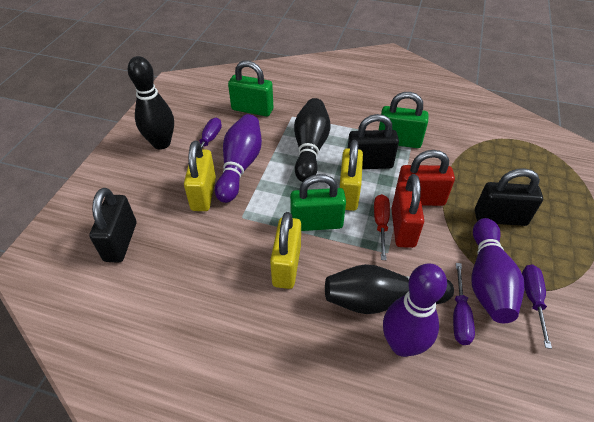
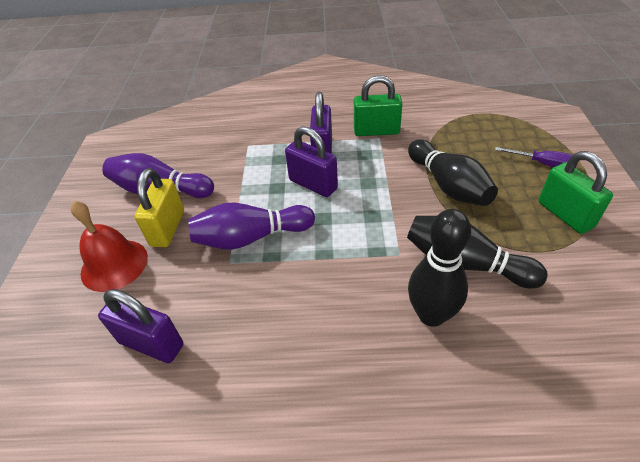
black padlock: 3 -> 0
green padlock: 3 -> 2
purple bowling pin: 3 -> 2
purple padlock: 0 -> 3
purple screwdriver: 3 -> 1
red bell: 0 -> 1
red padlock: 2 -> 0
red screwdriver: 1 -> 0
yellow padlock: 3 -> 1

